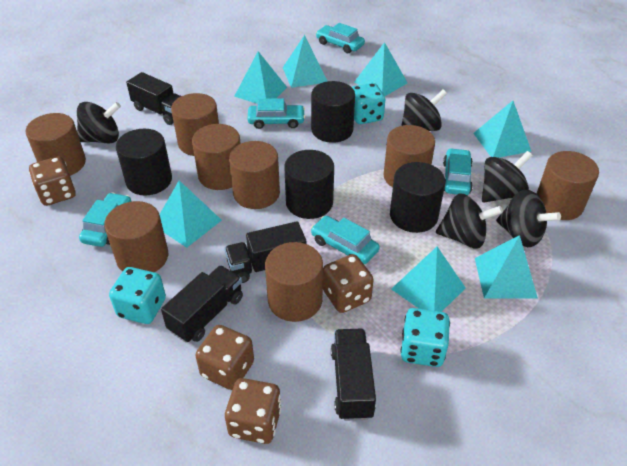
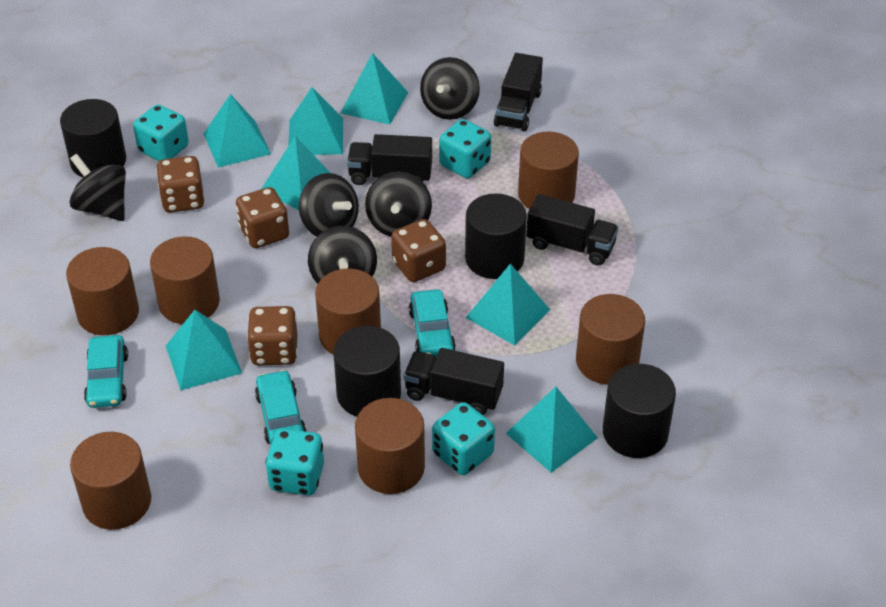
brown cylinder: 8 -> 7
turquoise car: 5 -> 3
turquoise dice: 3 -> 4

